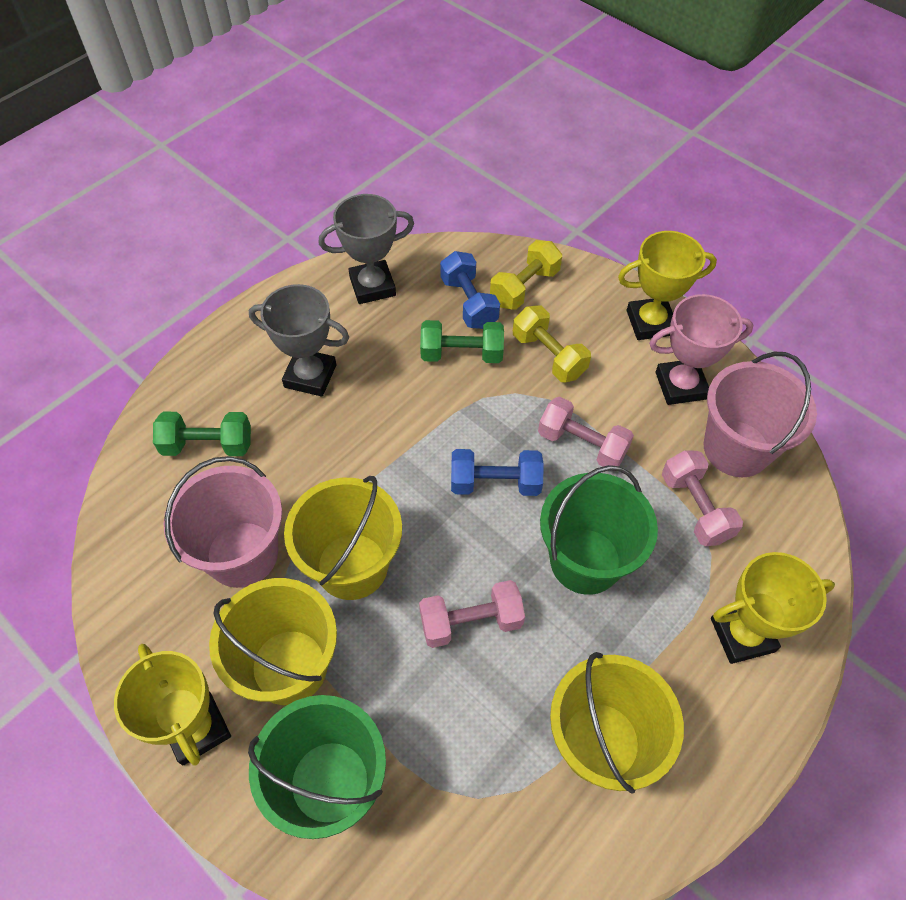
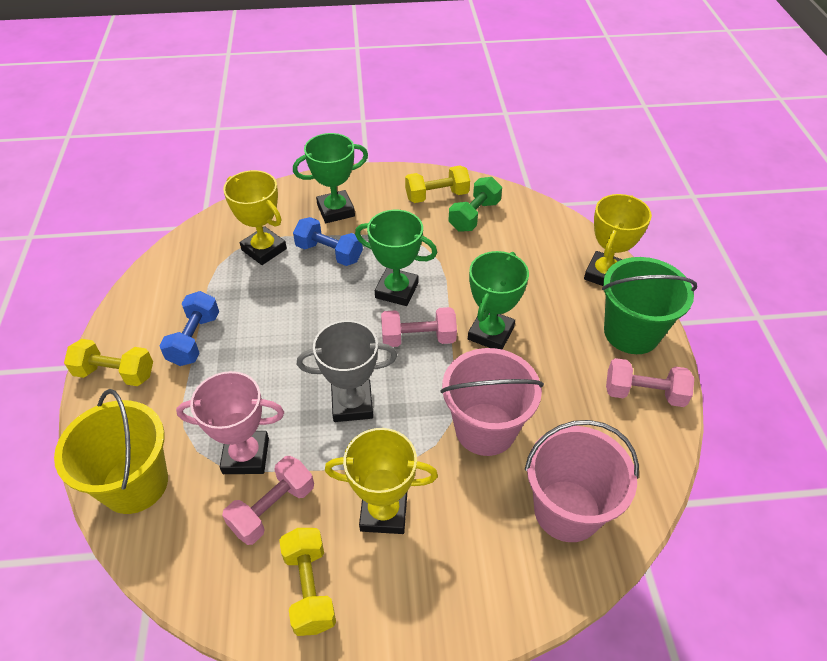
green bucket: 2 -> 1
green dumbbell: 2 -> 1
green trophy: 0 -> 3
grey trophy: 2 -> 1
yellow bucket: 3 -> 1
yellow dumbbell: 2 -> 3

